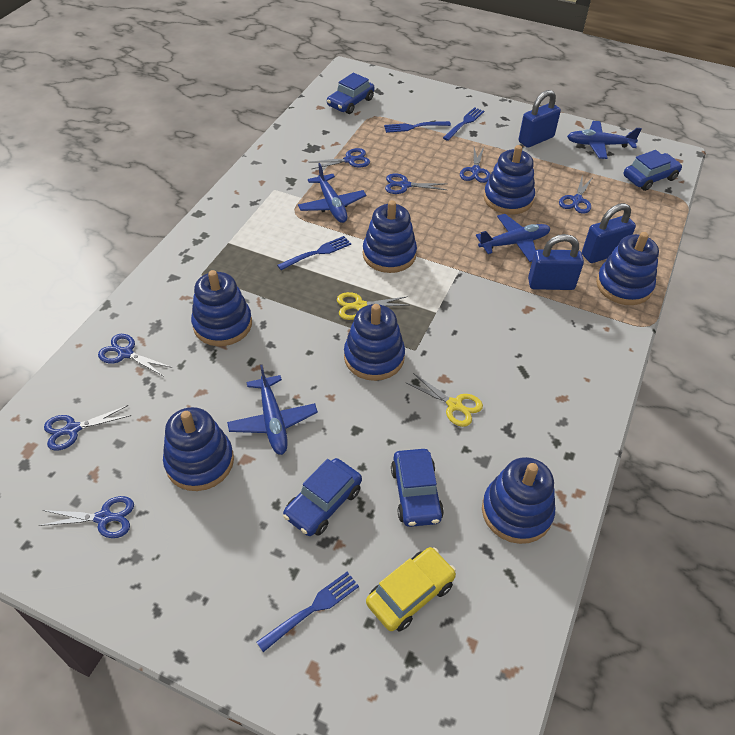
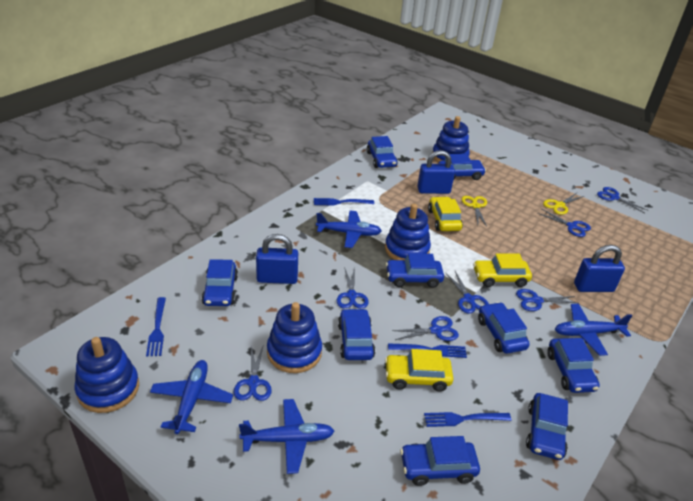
blue car: 4 -> 9
blue stacking toy: 7 -> 4
yellow car: 1 -> 3

